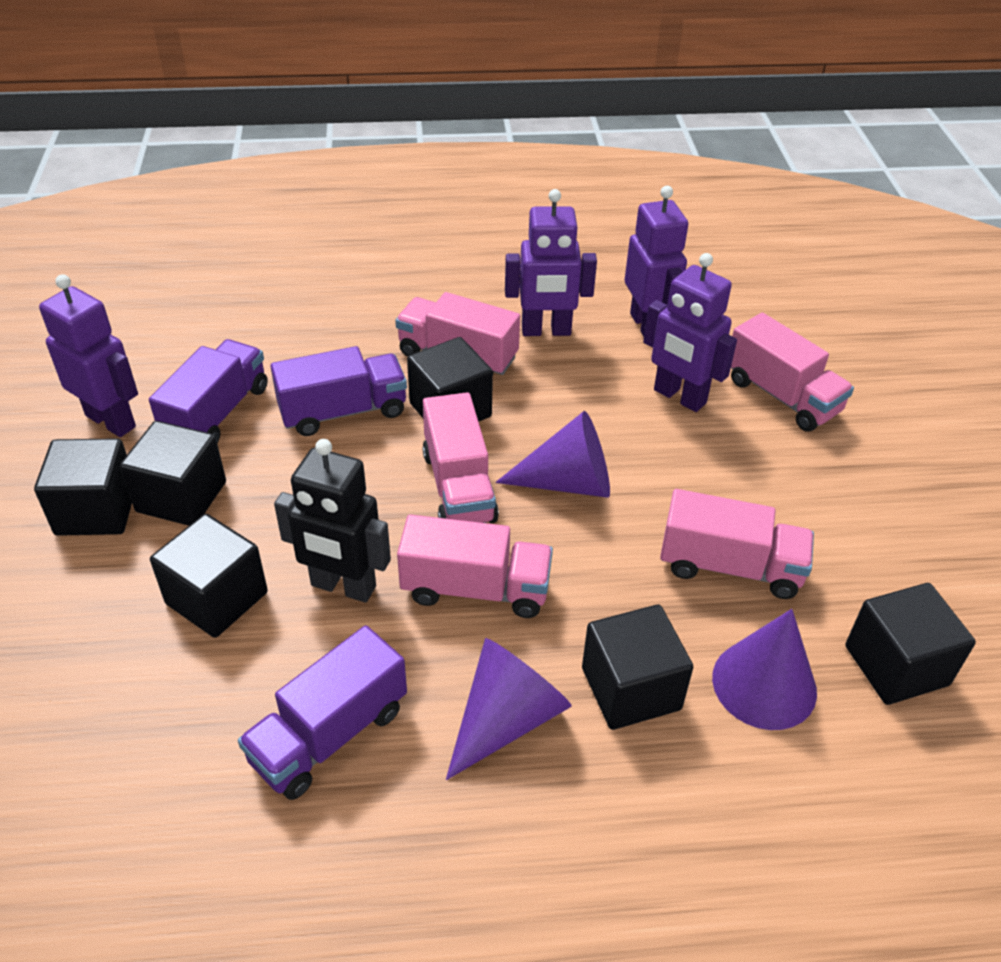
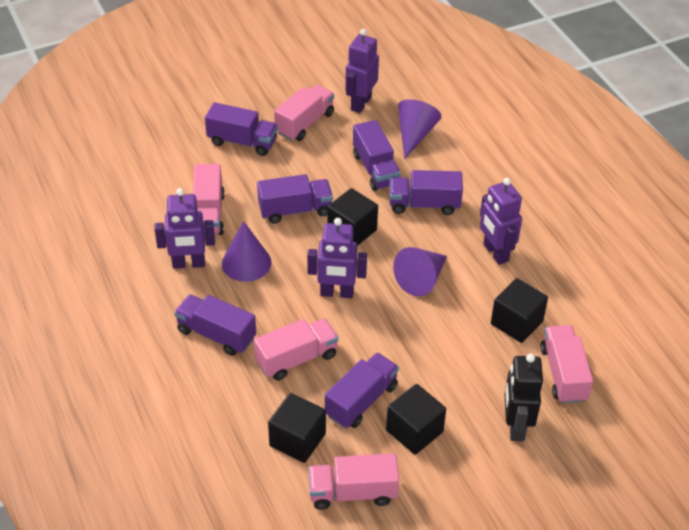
black cube: 6 -> 4
purple truck: 3 -> 6

